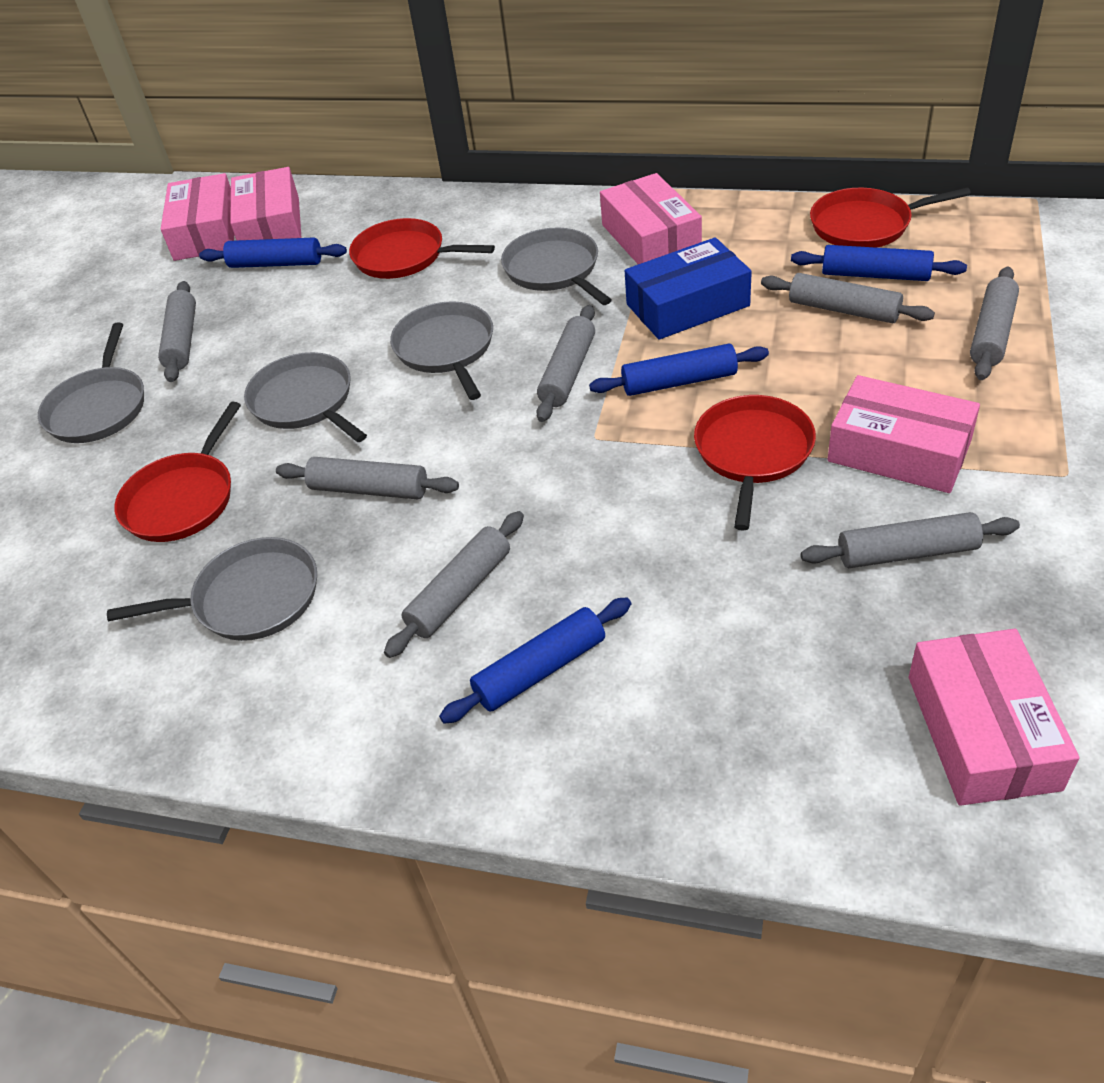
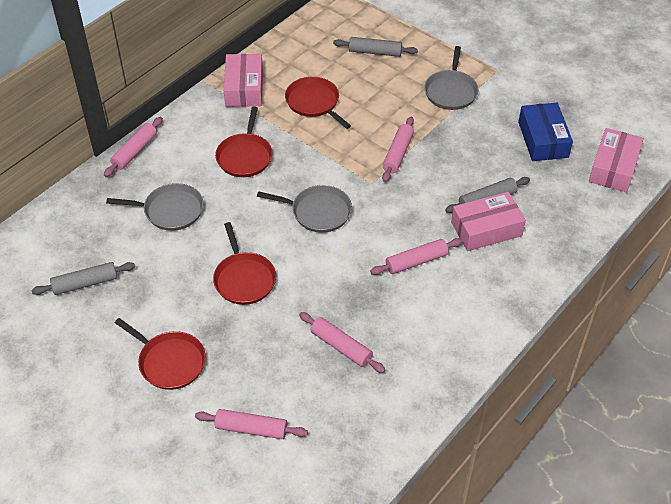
blue rolling pin: 4 -> 0
grey pan: 5 -> 3
grey rolling pin: 7 -> 3
pink box: 5 -> 3
pink rolling pin: 0 -> 5

